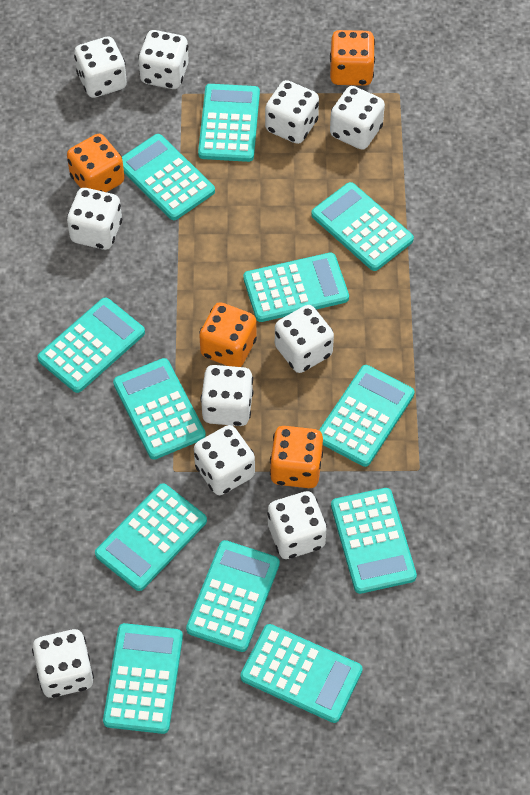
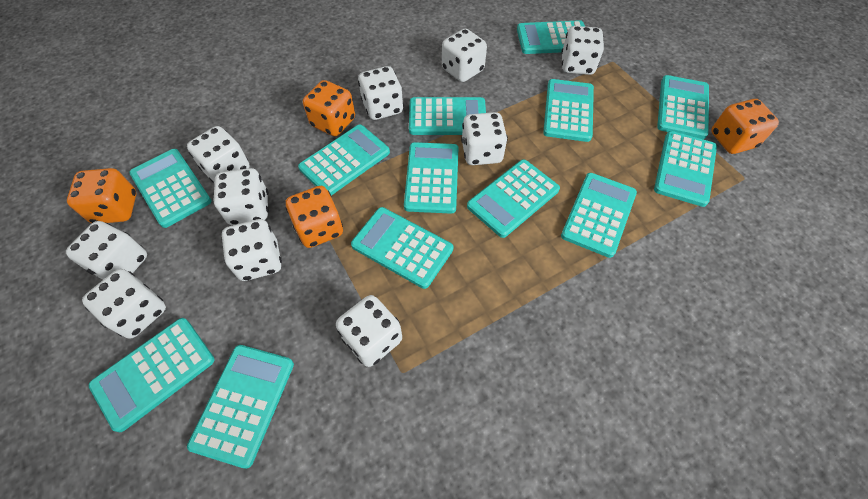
turquoise calculator: 12 -> 13

